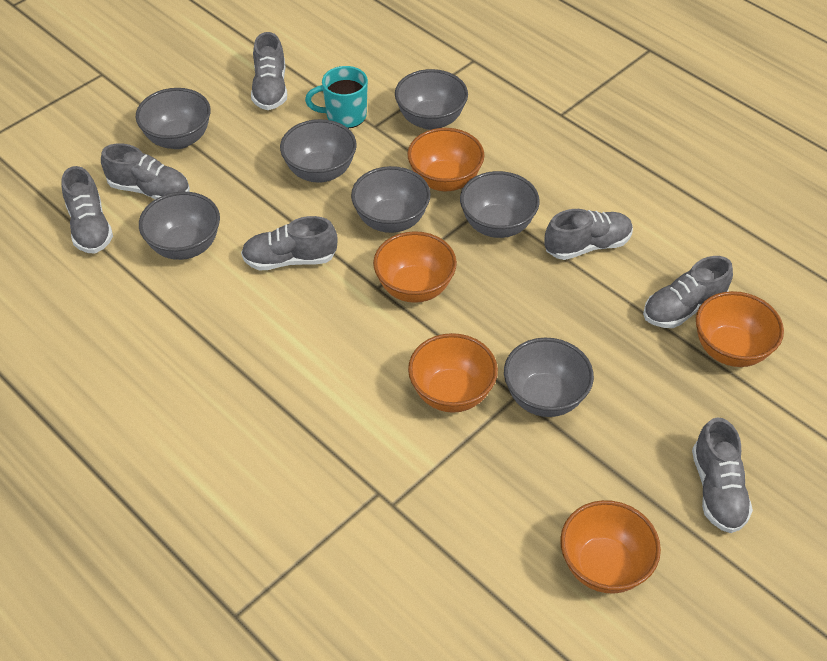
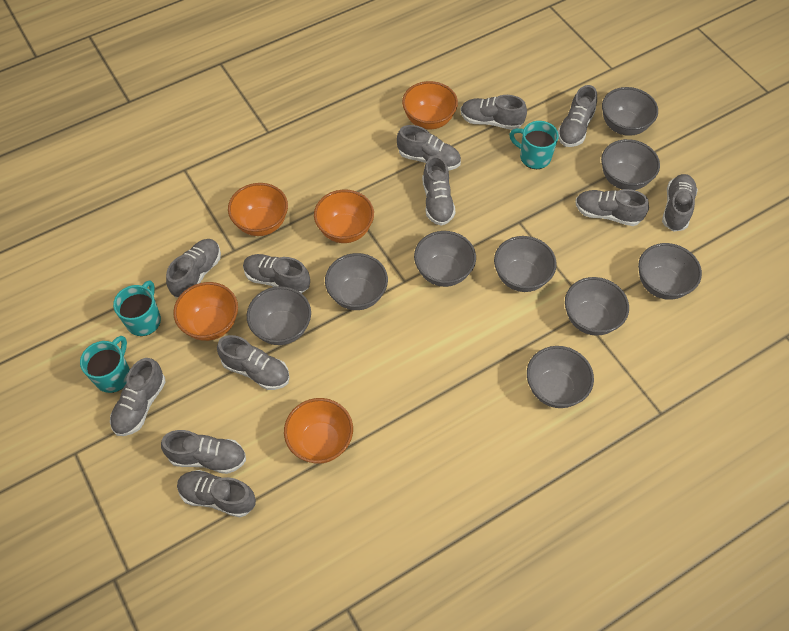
grey bowl: 7 -> 9
grey shoe: 7 -> 12
turquoise mug: 1 -> 3

